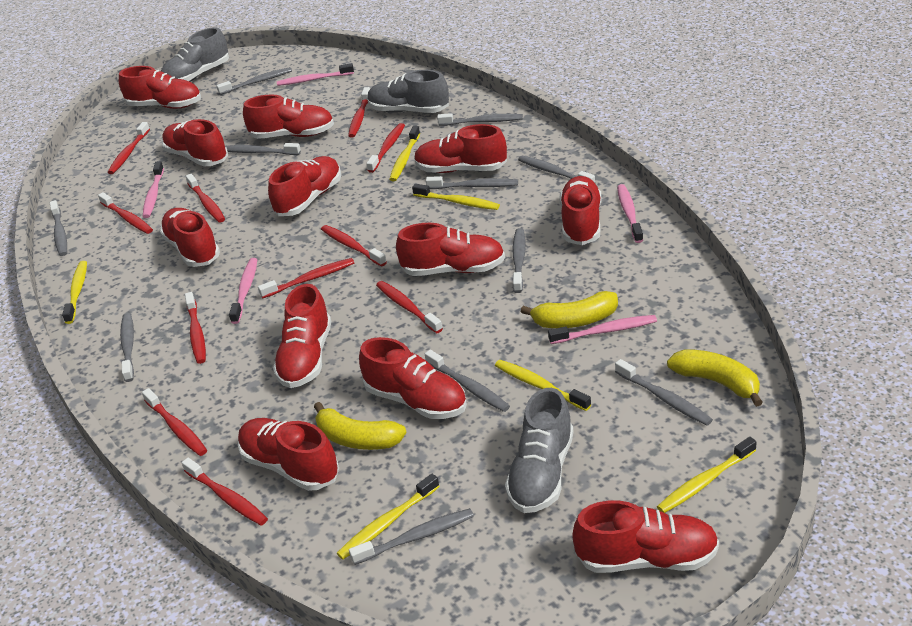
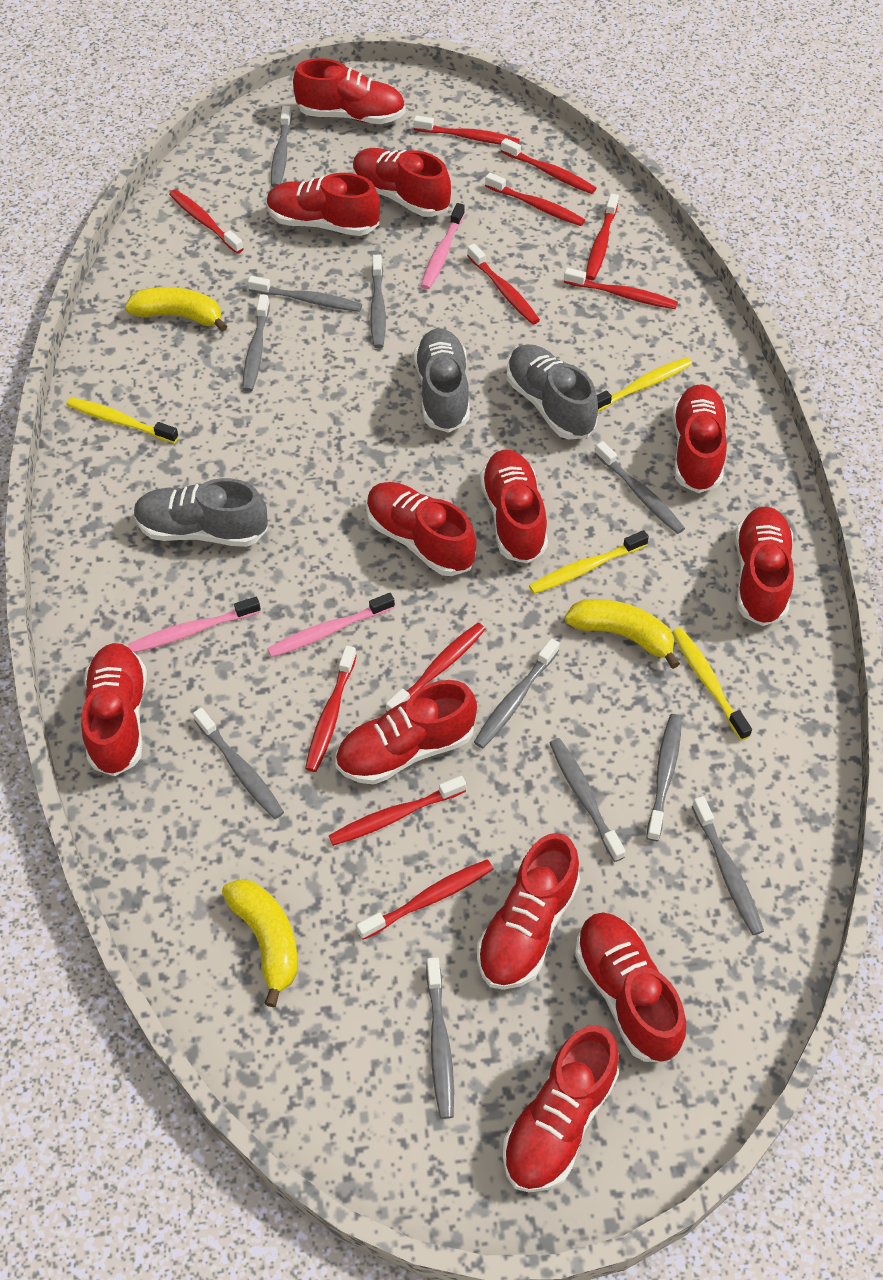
pink toothbrush: 5 -> 3
yellow toothbrush: 6 -> 4

